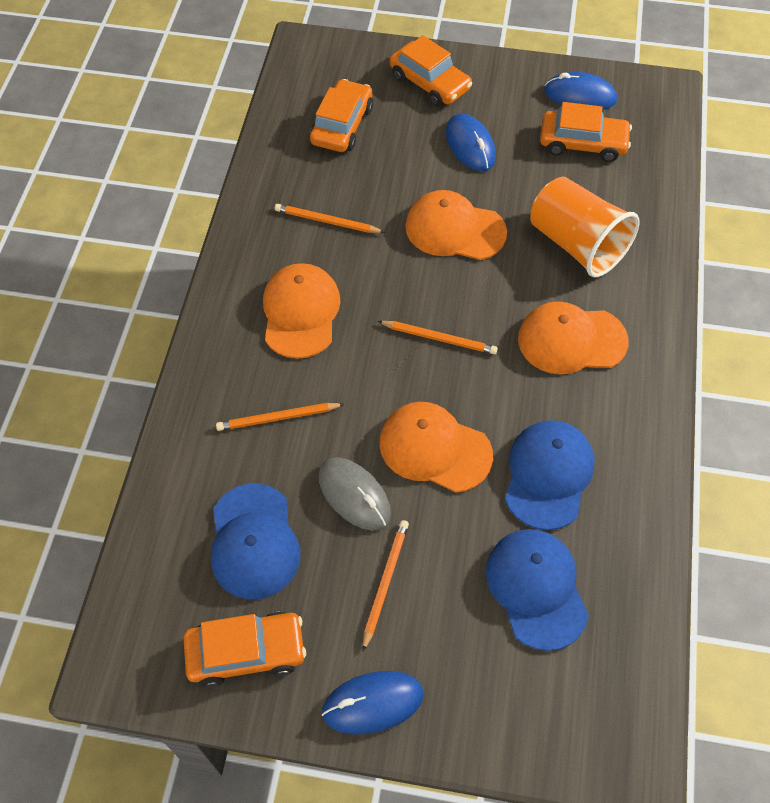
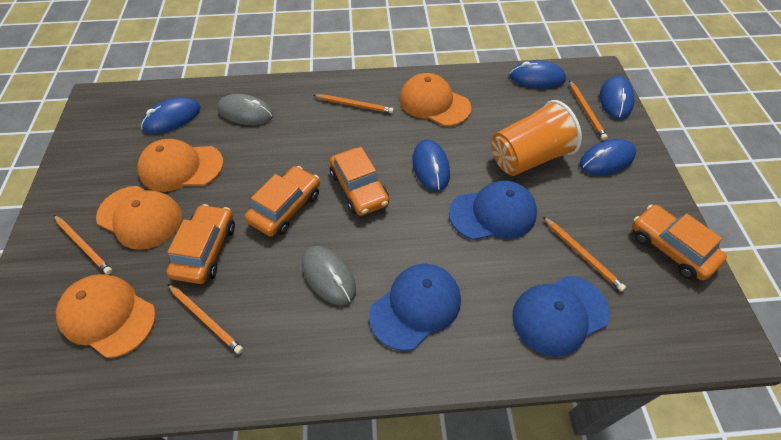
blue mouse: 3 -> 5
grey mouse: 1 -> 2
orange pencil: 4 -> 5

